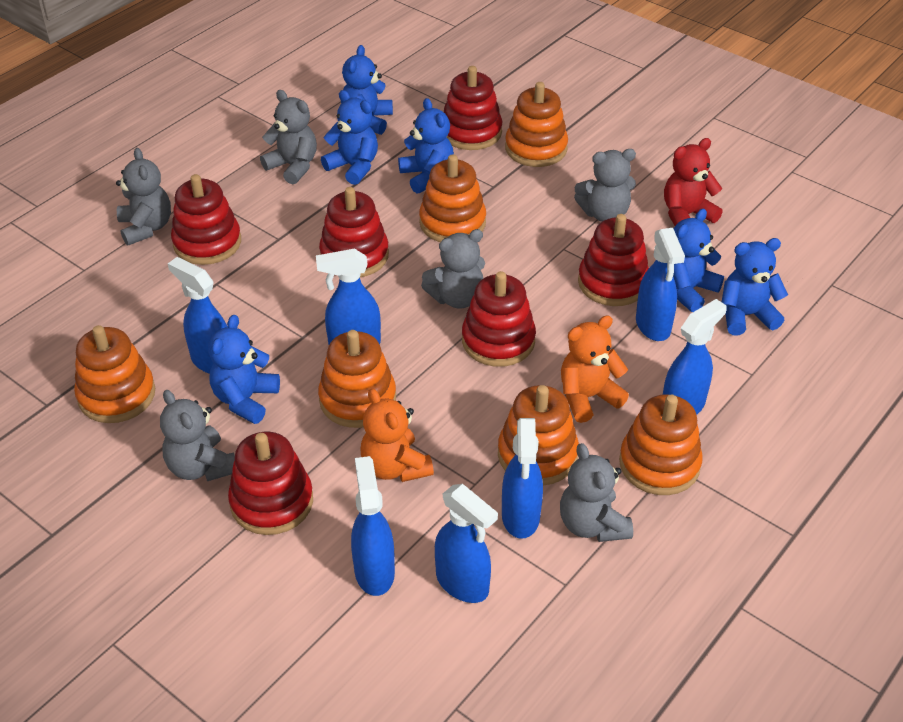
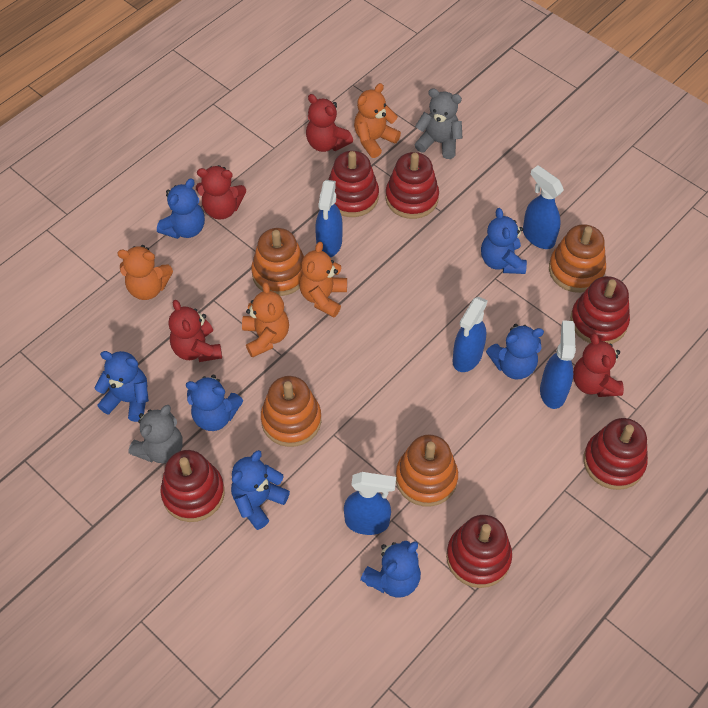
blue spray bottle: 7 -> 5
blue teddy bear: 6 -> 7
grey teddy bear: 6 -> 2
orange stacking toy: 6 -> 4
orange teddy bear: 2 -> 4
red teddy bear: 1 -> 4

